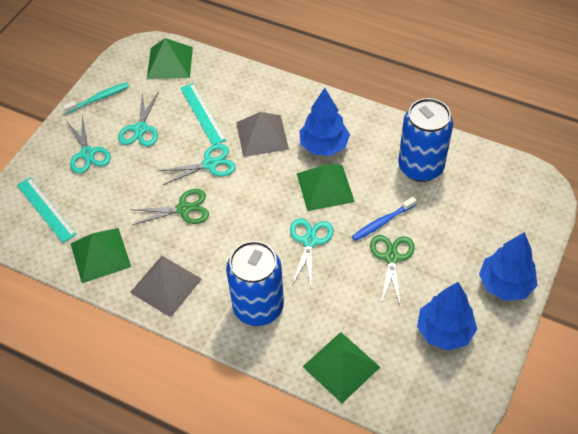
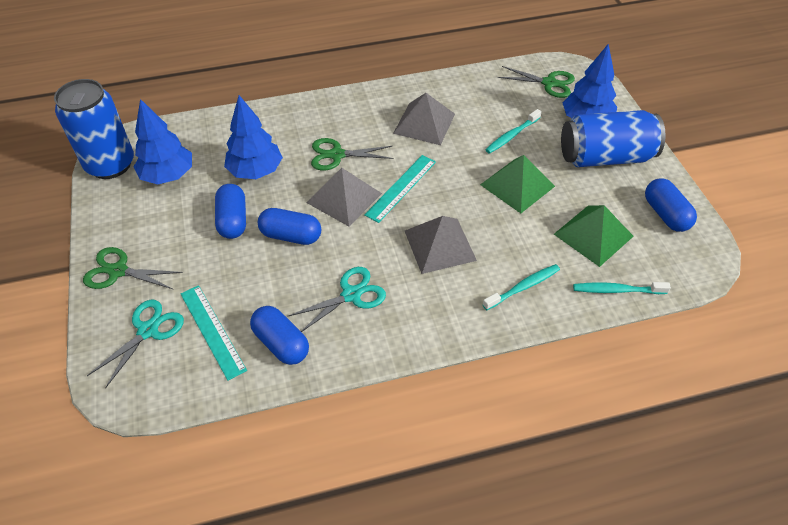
blue capsule: 0 -> 4
blue toothbrush: 1 -> 0
green pyramid: 4 -> 2
green scissors: 2 -> 3
grey pyramid: 2 -> 3
turquoise scissors: 4 -> 2
turquoise toothbrush: 1 -> 3

